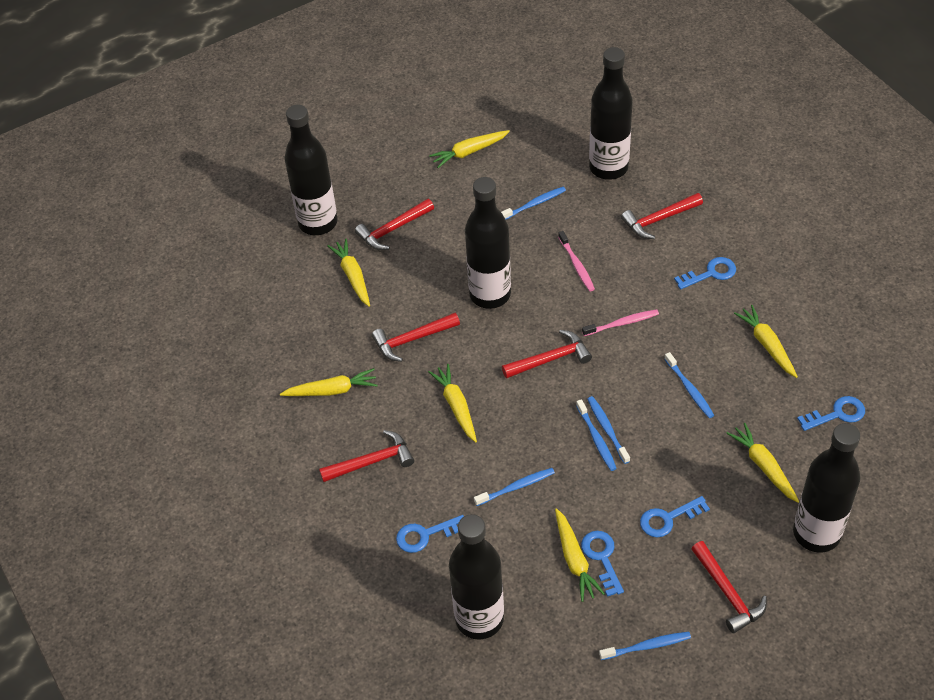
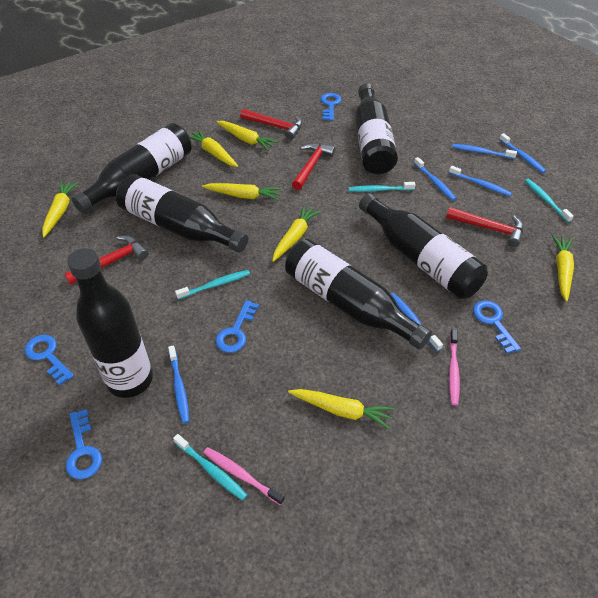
black bottle: 5 -> 6
red hammer: 6 -> 4
turquoise toothbrush: 0 -> 4

